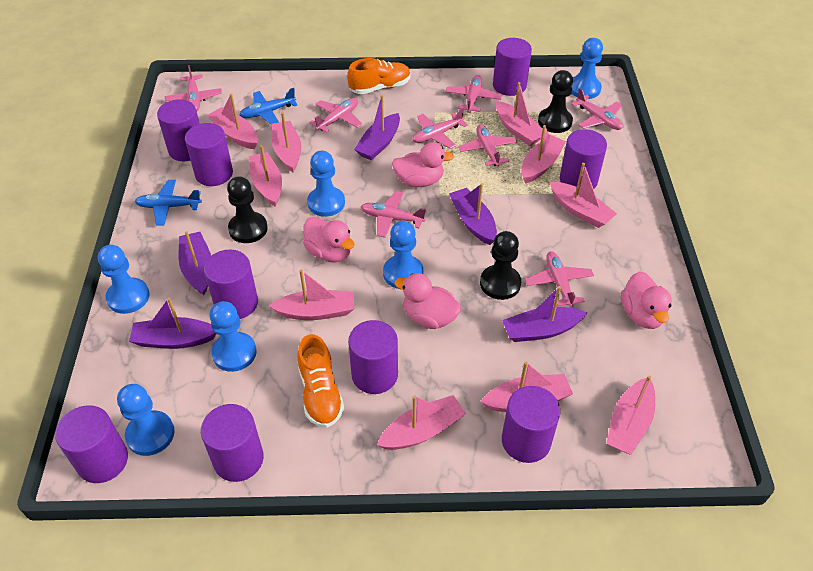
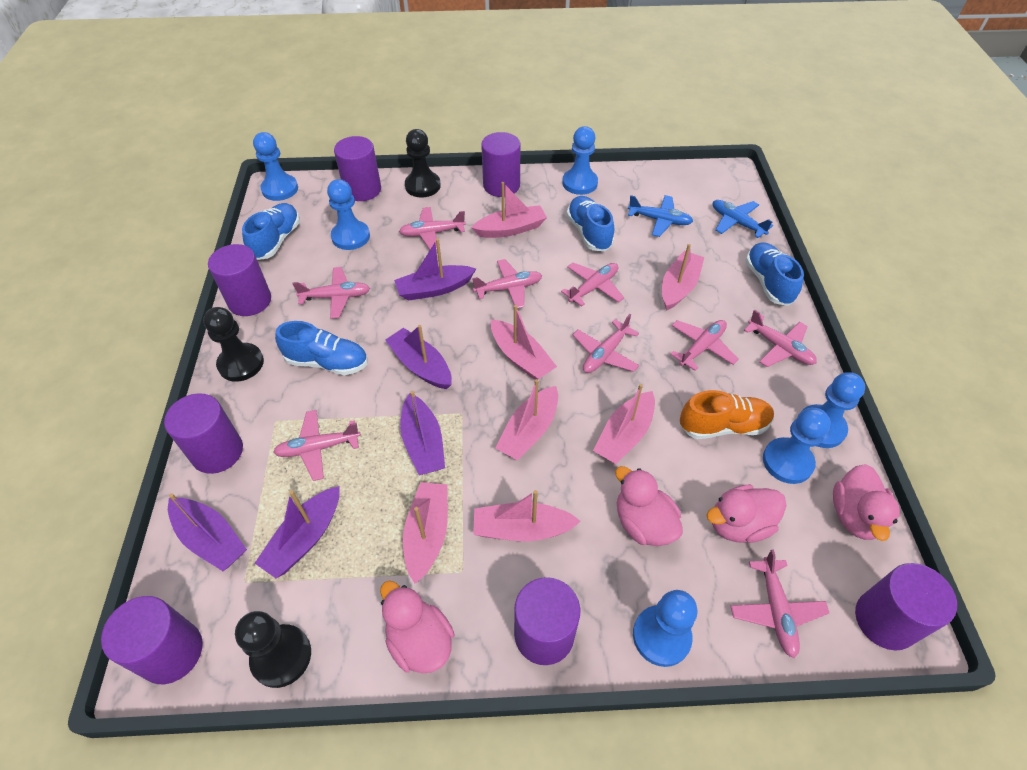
blue shoe: 0 -> 4
orange shoe: 2 -> 1
pink boat: 10 -> 7
pink plane: 8 -> 9
purple cylinder: 9 -> 7

